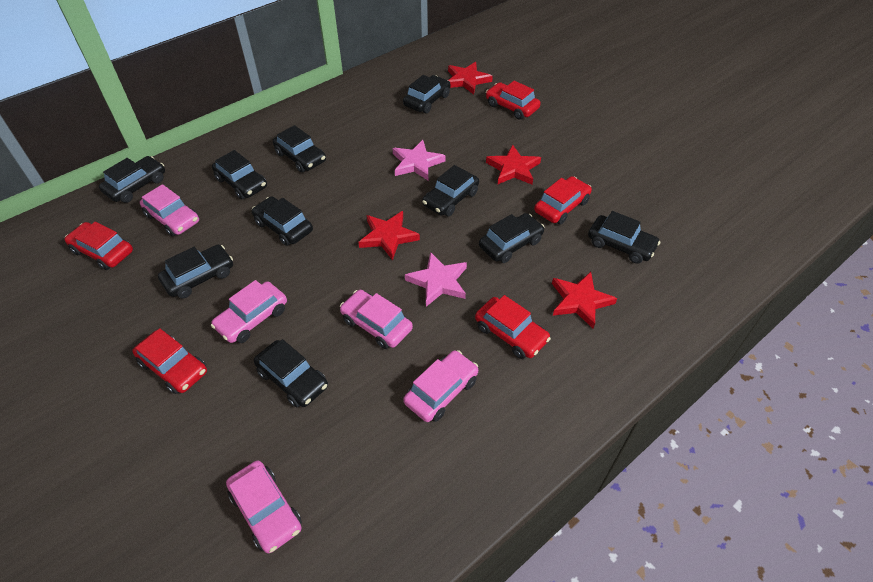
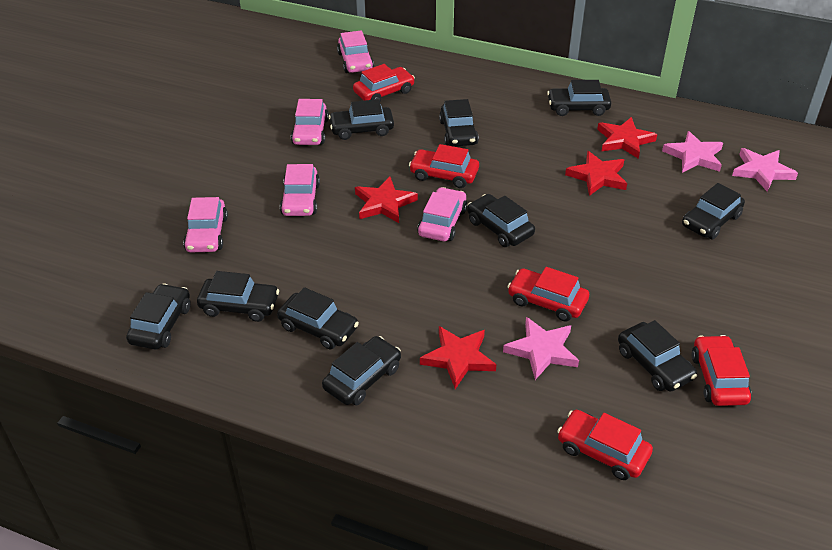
pink star: 2 -> 3

